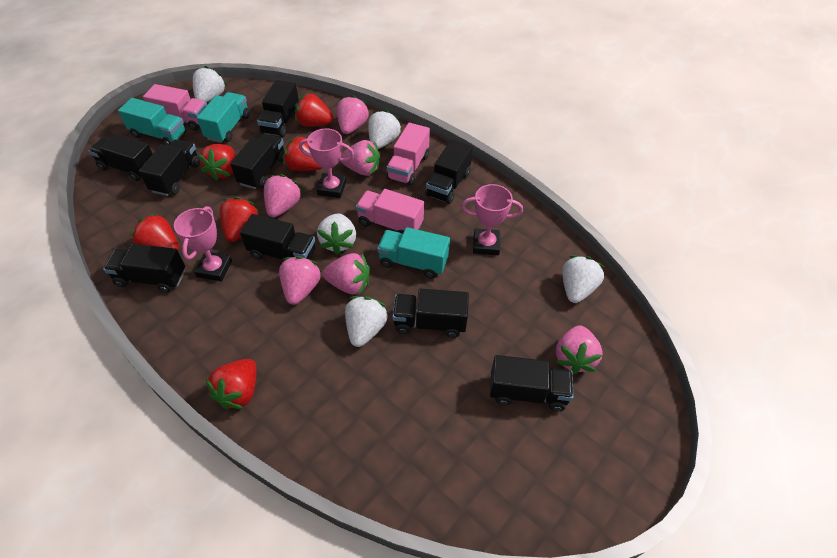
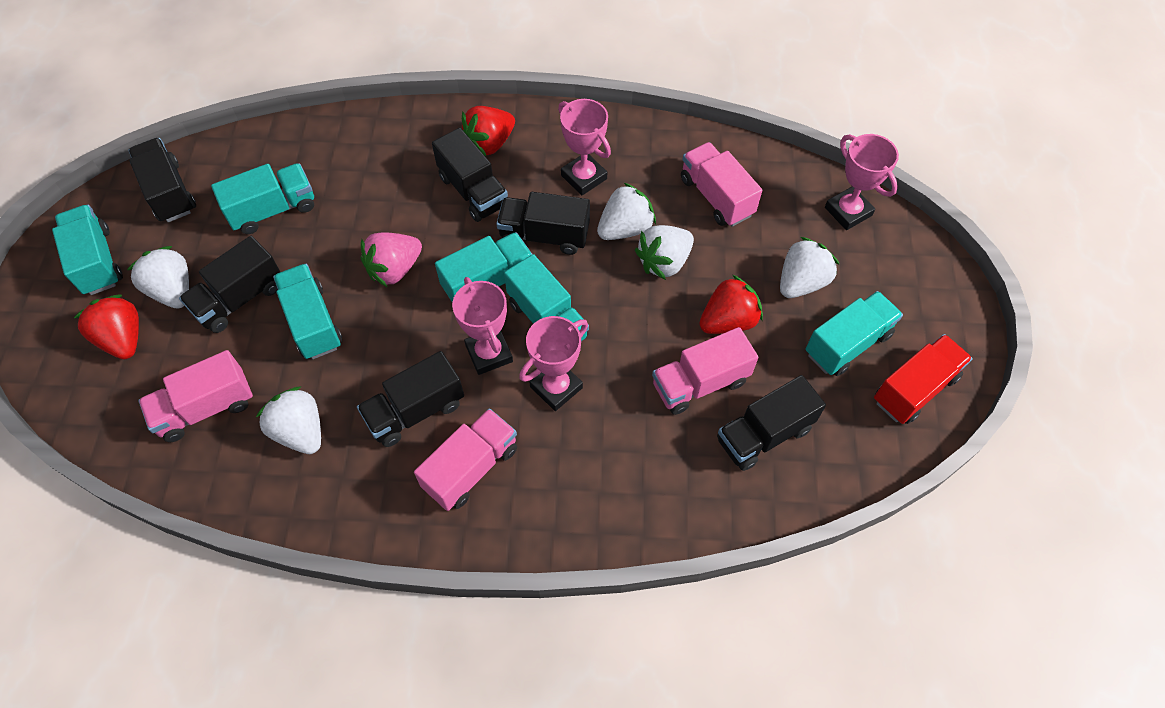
black truck: 9 -> 6
pink strawberry: 6 -> 1
pink trophy: 3 -> 4
pink truck: 3 -> 4
red strawberry: 6 -> 3
red truck: 0 -> 1
turquoise truck: 3 -> 6

